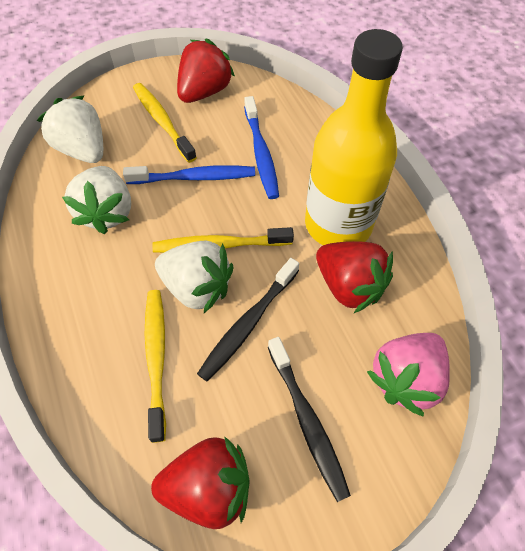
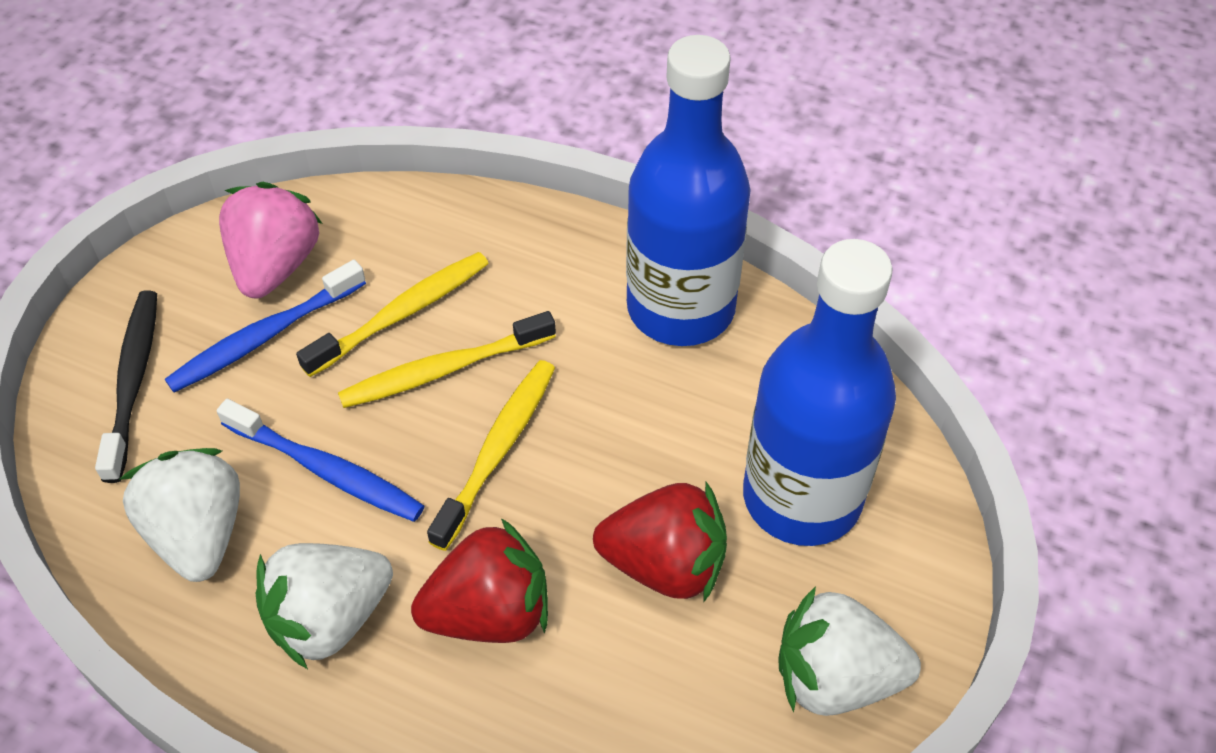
black toothbrush: 2 -> 1
blue bottle: 0 -> 2
red strawberry: 3 -> 2
yellow bottle: 1 -> 0

